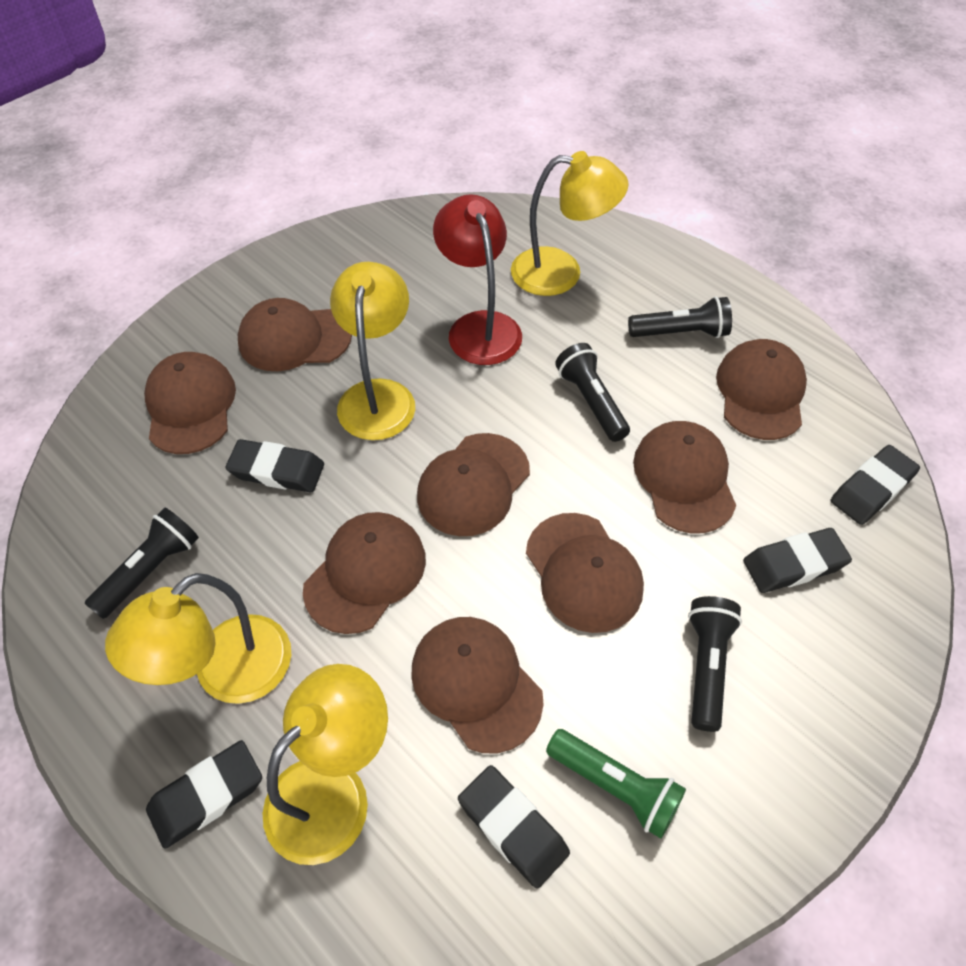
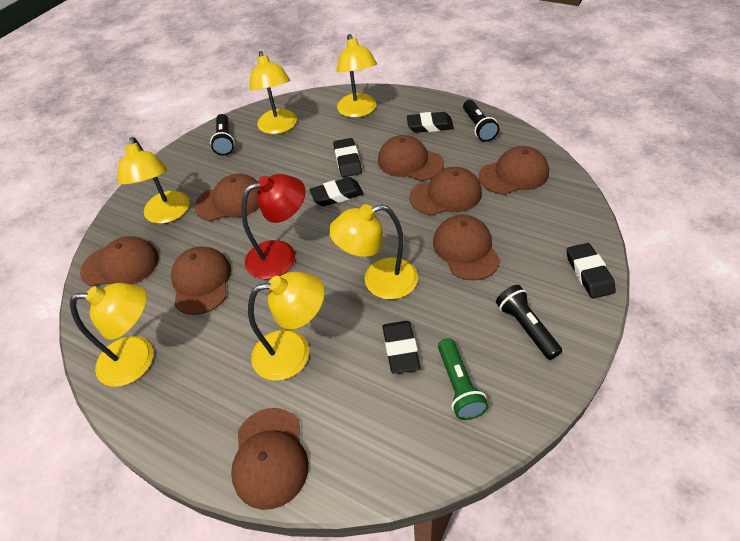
black flashlight: 4 -> 3
yellow lamp: 4 -> 6

